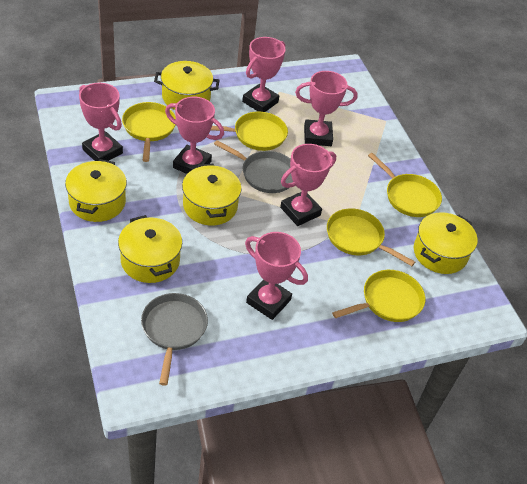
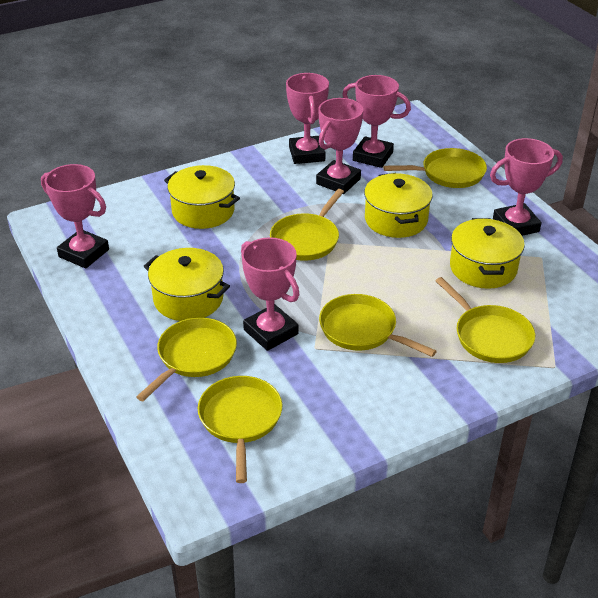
grey pan: 2 -> 0
yellow pan: 5 -> 6
yellow pot: 5 -> 4

